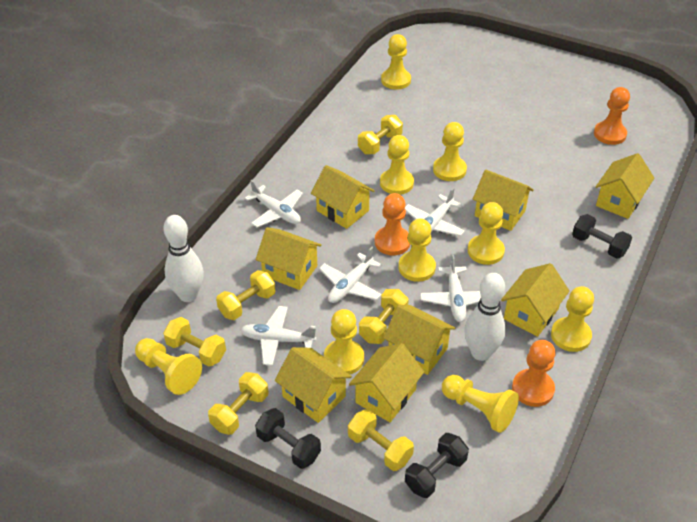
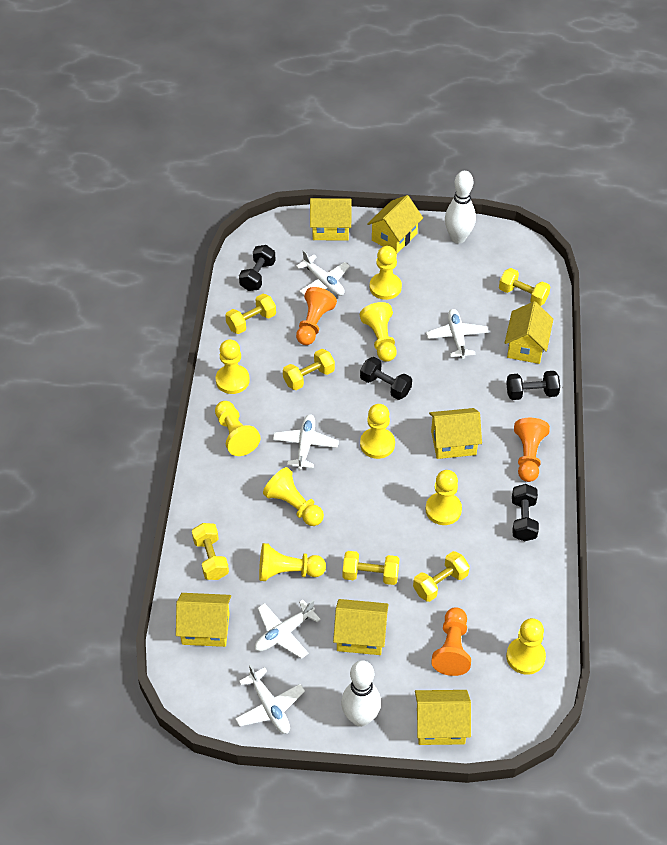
black dumbbell: 3 -> 4
yellow house: 8 -> 7

